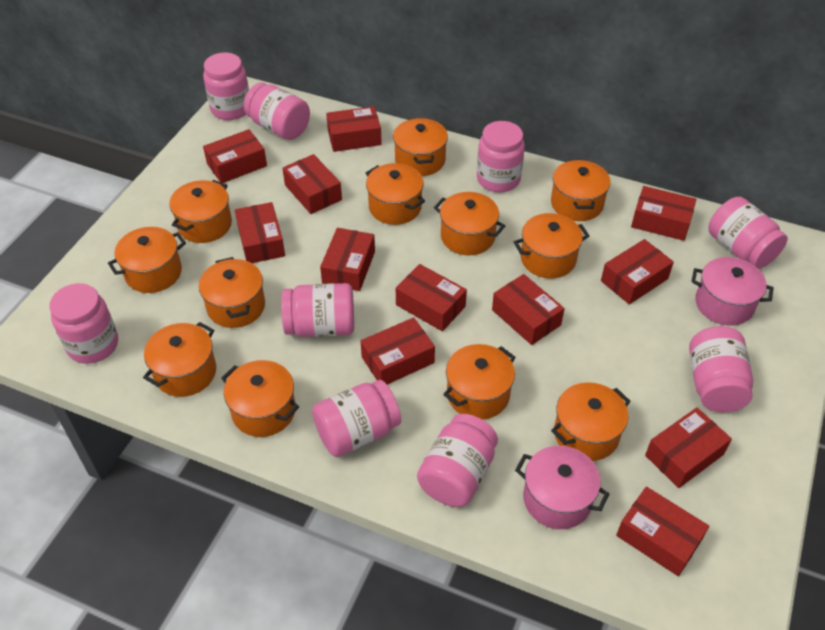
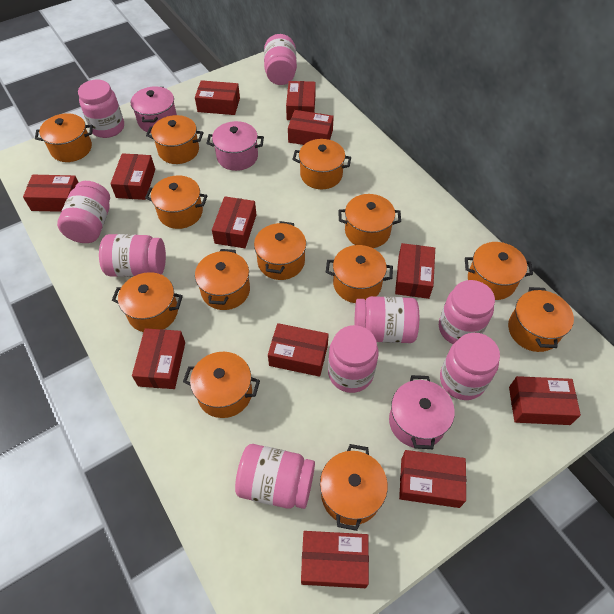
orange pot: 12 -> 13
pink pot: 2 -> 3

